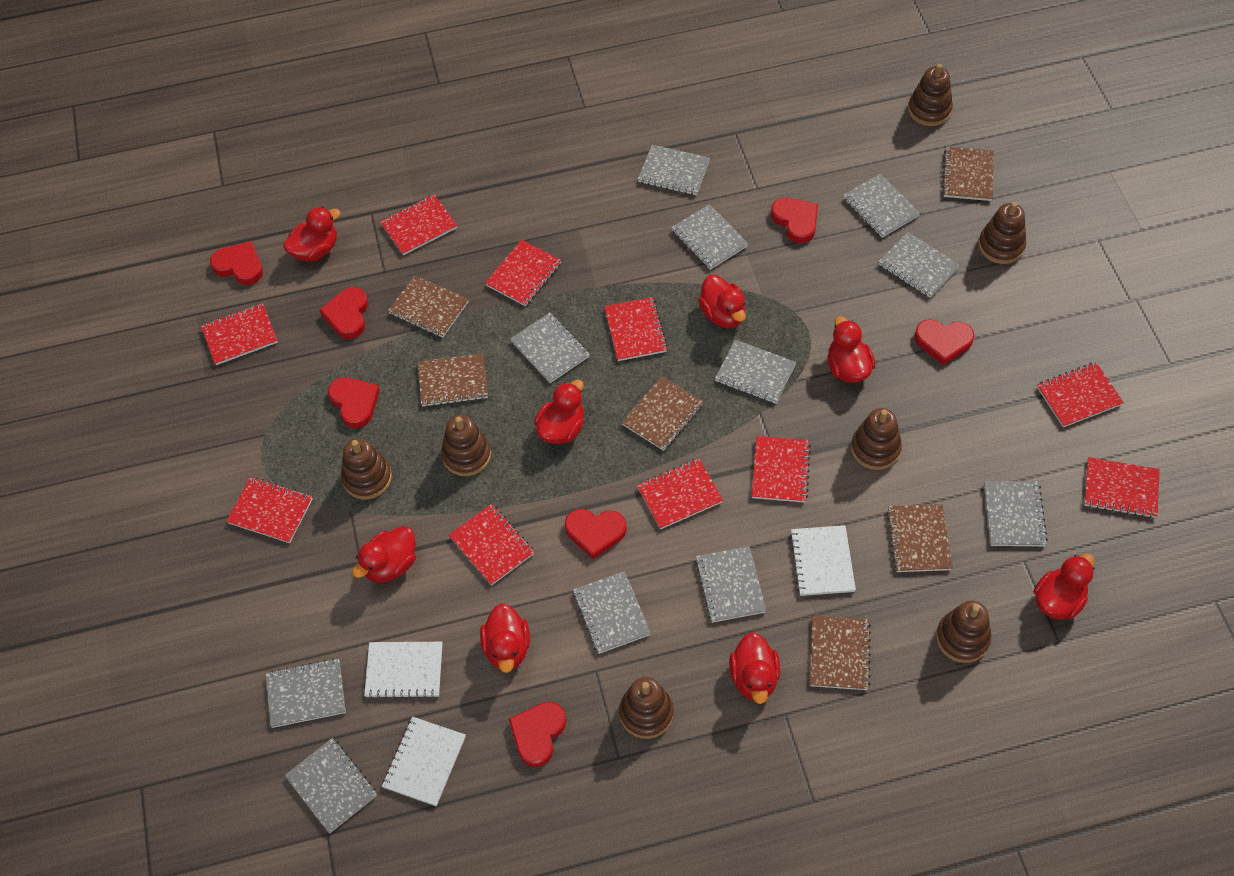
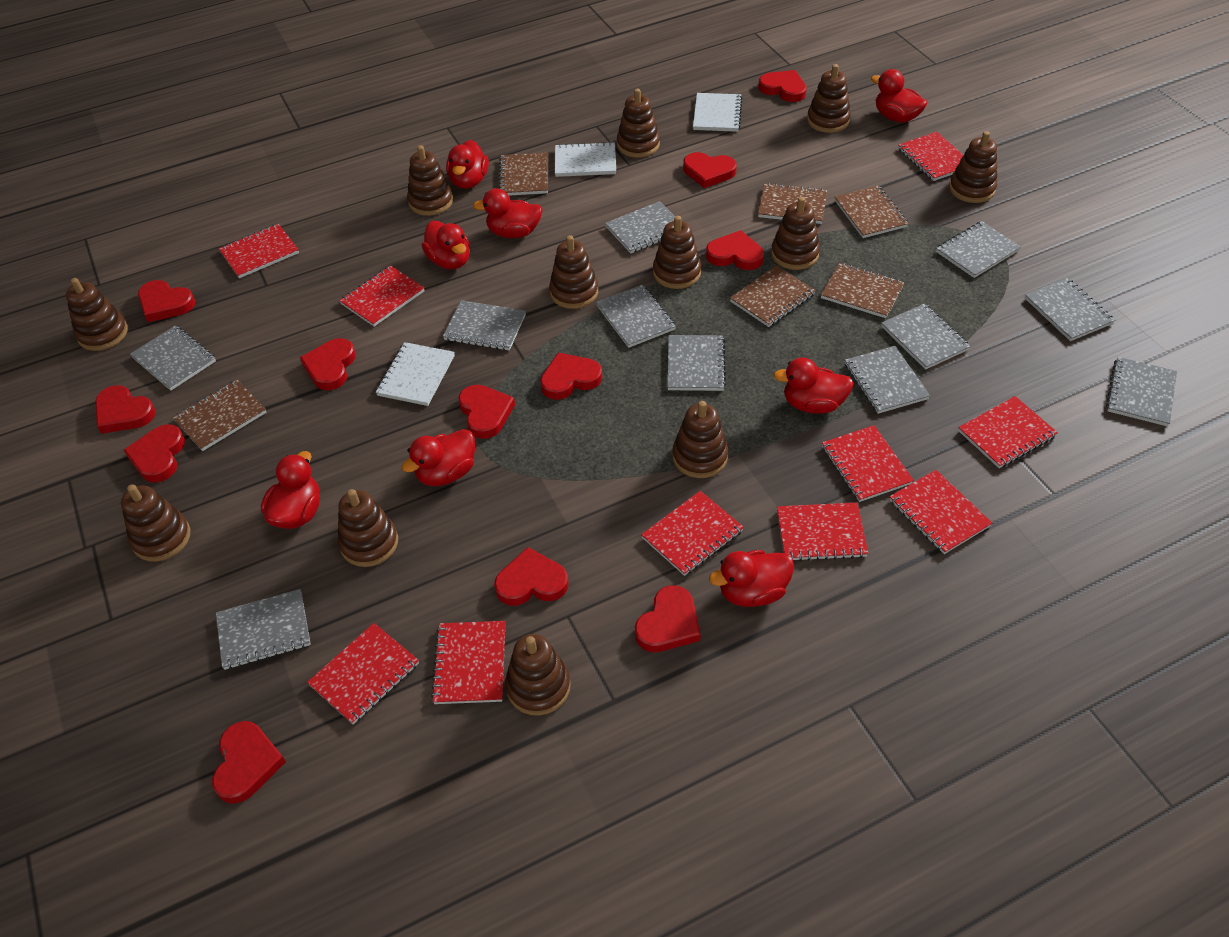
brown stacking toy: 7 -> 12
red heart: 7 -> 12

